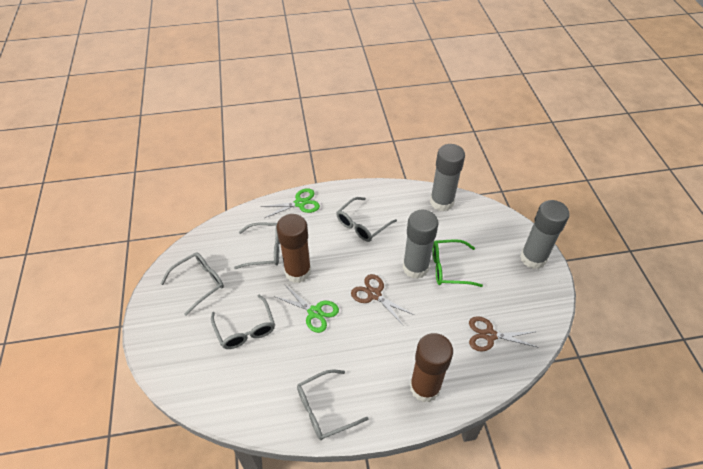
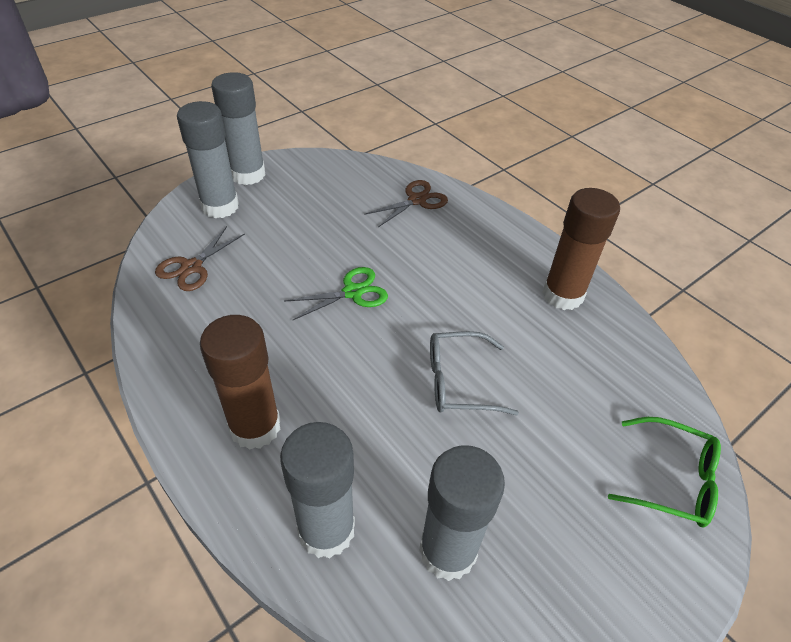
green scissors: 2 -> 1
grey glasses: 5 -> 1
grey glue stick: 3 -> 4

